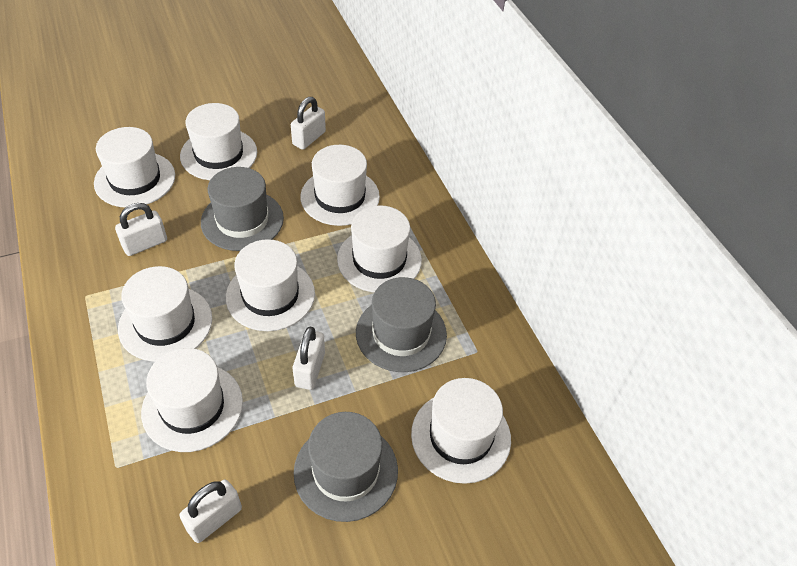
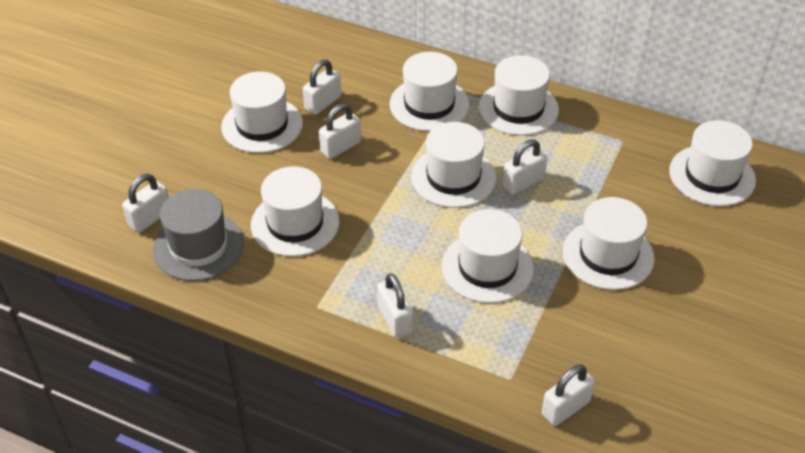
grey hat: 3 -> 1
white padlock: 4 -> 6

